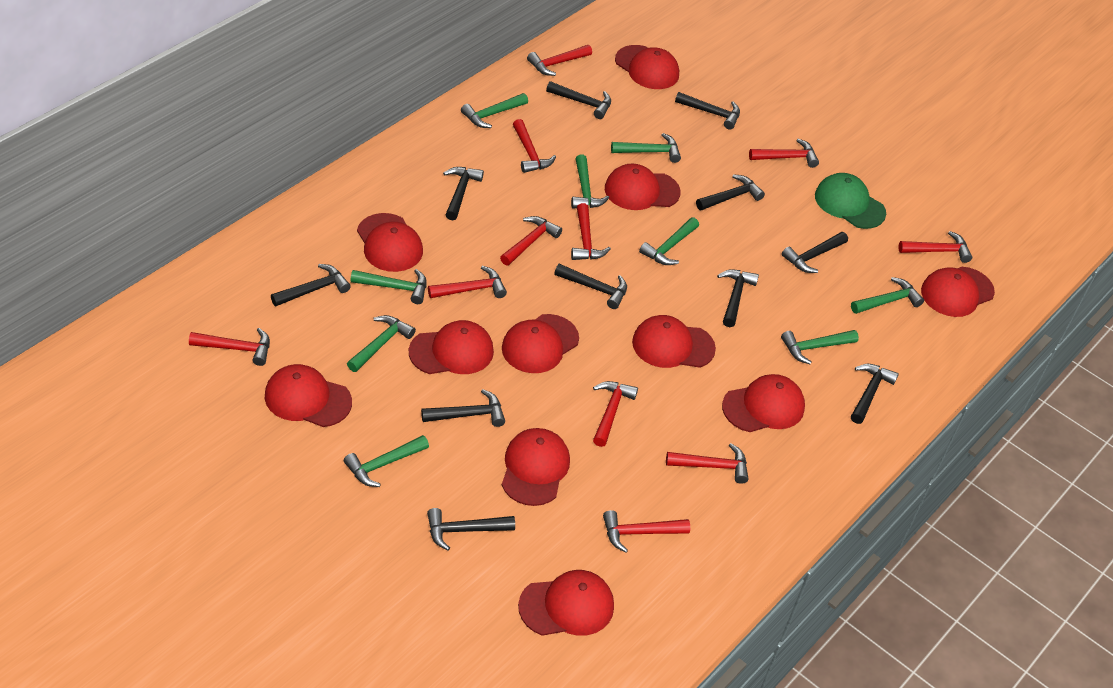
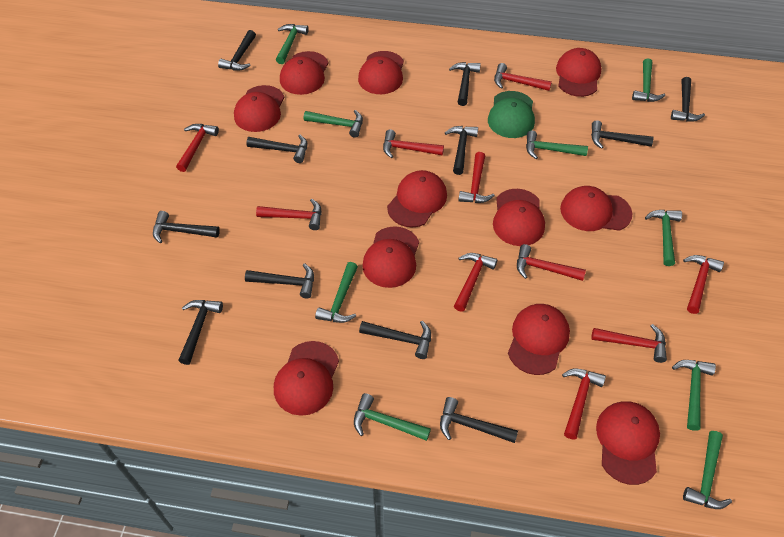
red hammer: 11 -> 10

